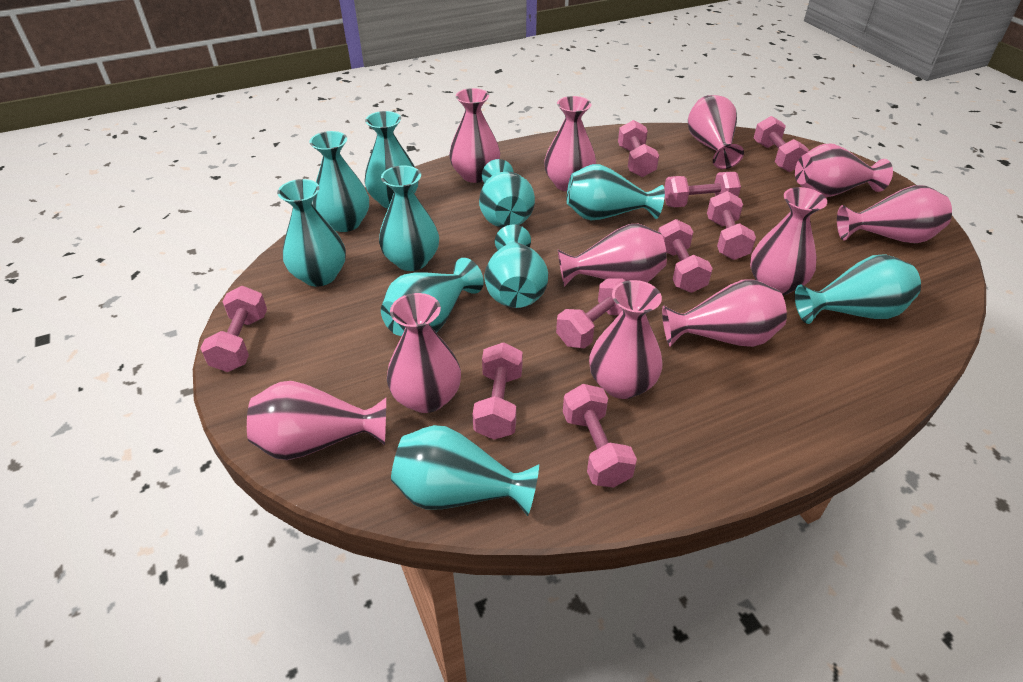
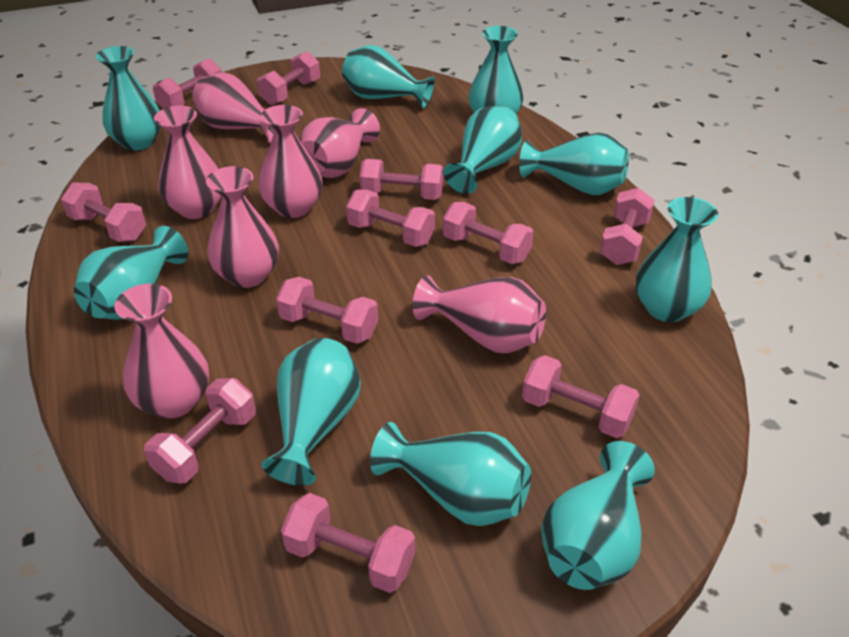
pink dumbbell: 9 -> 11
pink vase: 11 -> 7

